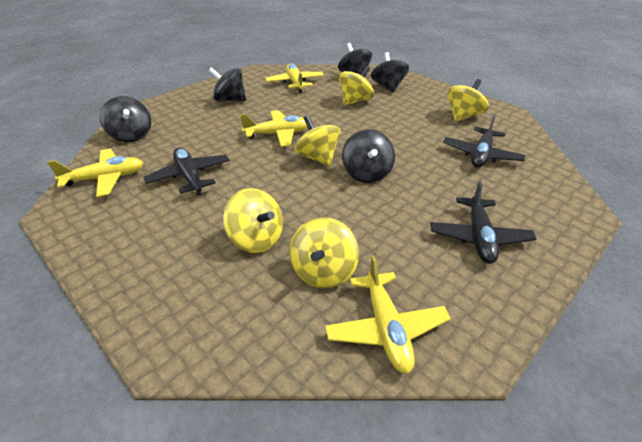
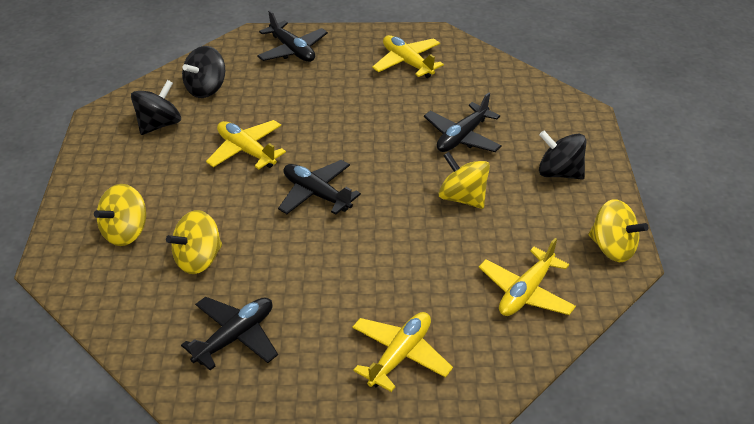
black plane: 3 -> 4
black spinning top: 5 -> 3
yellow spinning top: 5 -> 4

